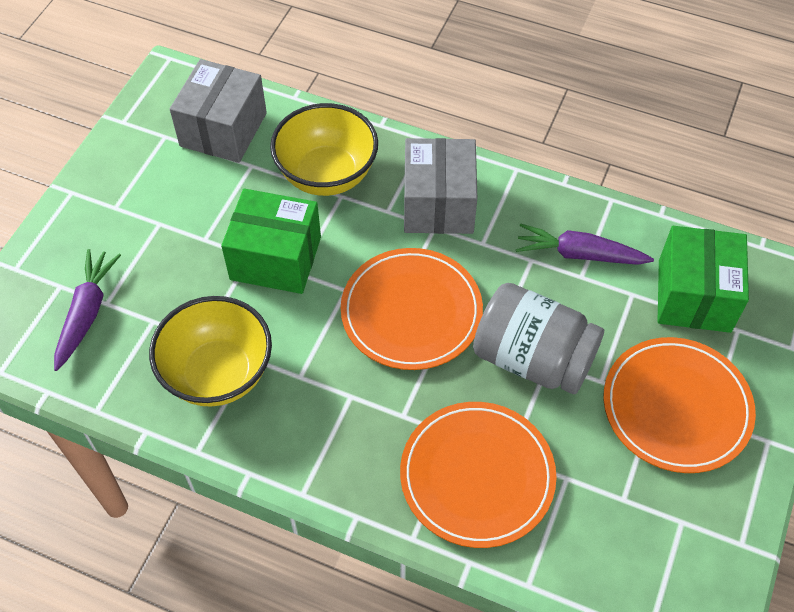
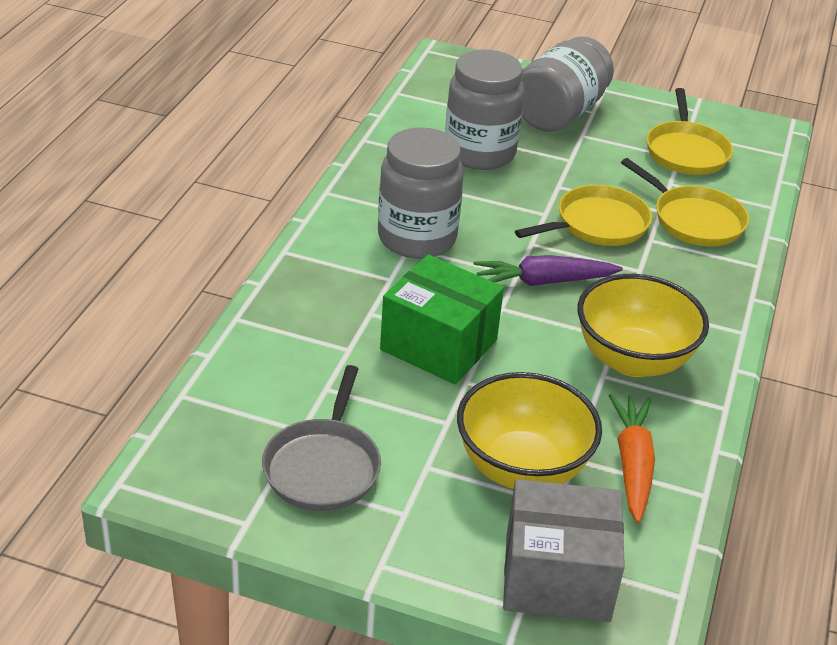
green box: 2 -> 1
grey box: 2 -> 1
grey jar: 1 -> 3
grey pan: 0 -> 1
orange carrot: 0 -> 1
orange plate: 3 -> 0
purple carrot: 2 -> 1
yellow pan: 0 -> 3

